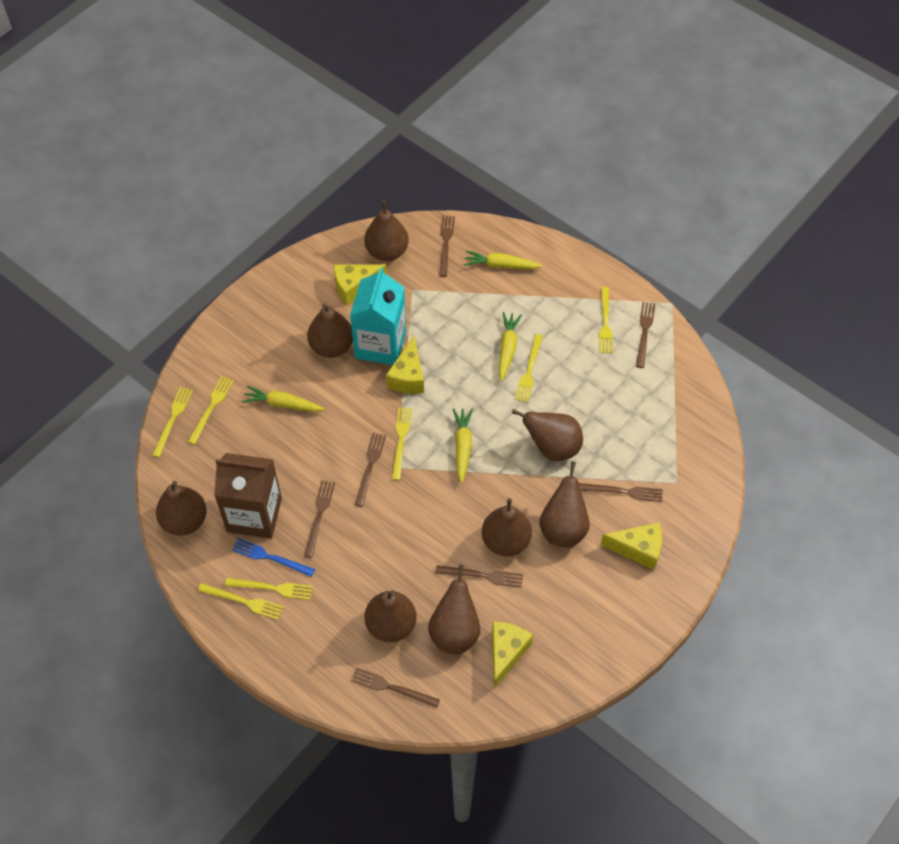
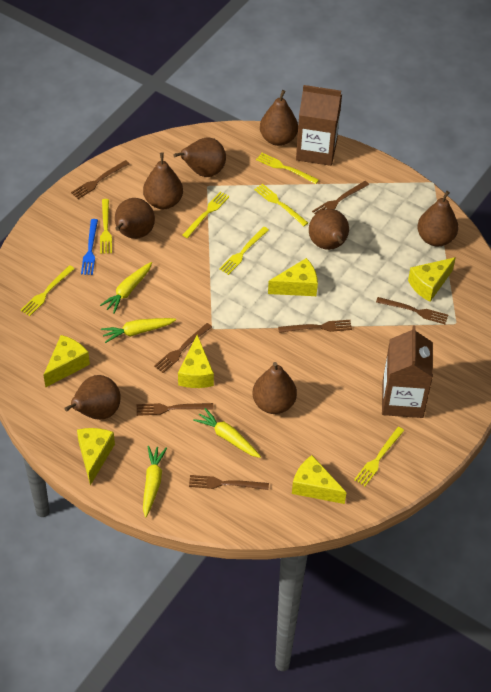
brown carton: 1 -> 2
turquoise carton: 1 -> 0
yellow cheese: 4 -> 6

